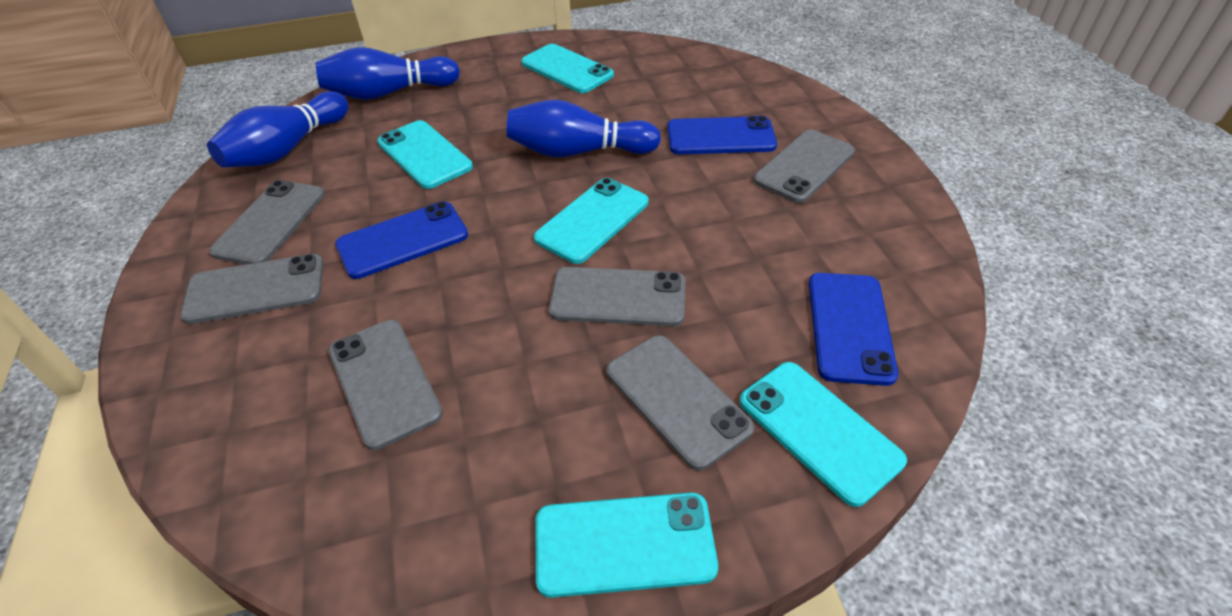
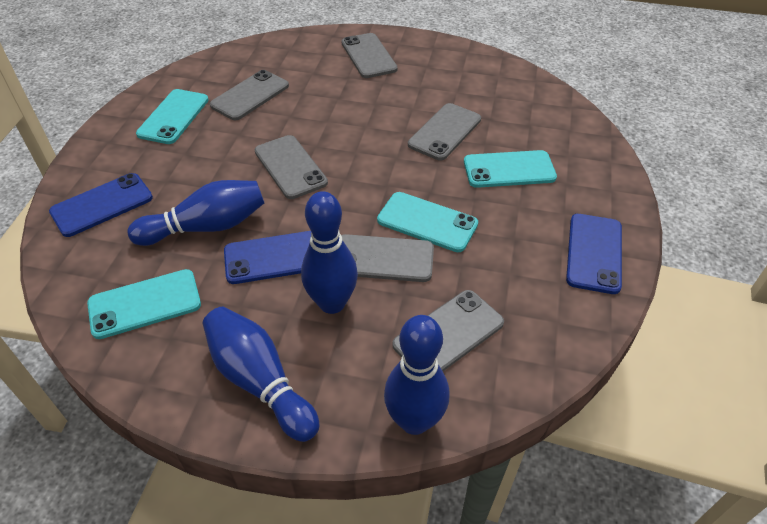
blue bowling pin: 3 -> 4
turquoise phone: 5 -> 4

